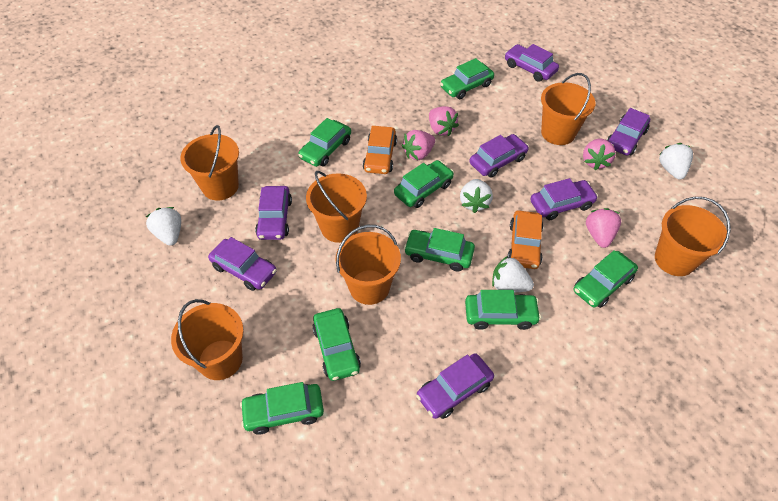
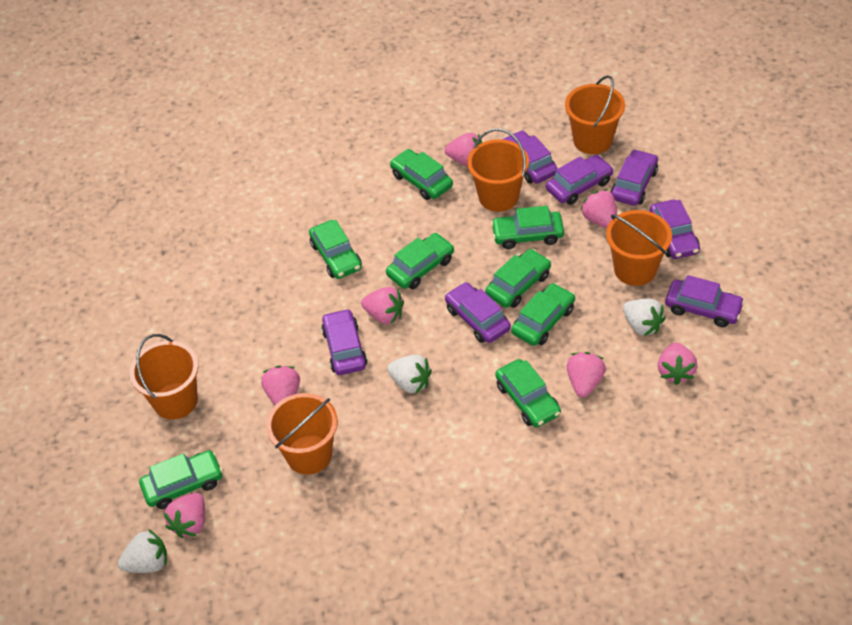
orange bucket: 6 -> 5
orange car: 2 -> 0
pink strawberry: 4 -> 7
white strawberry: 4 -> 3

